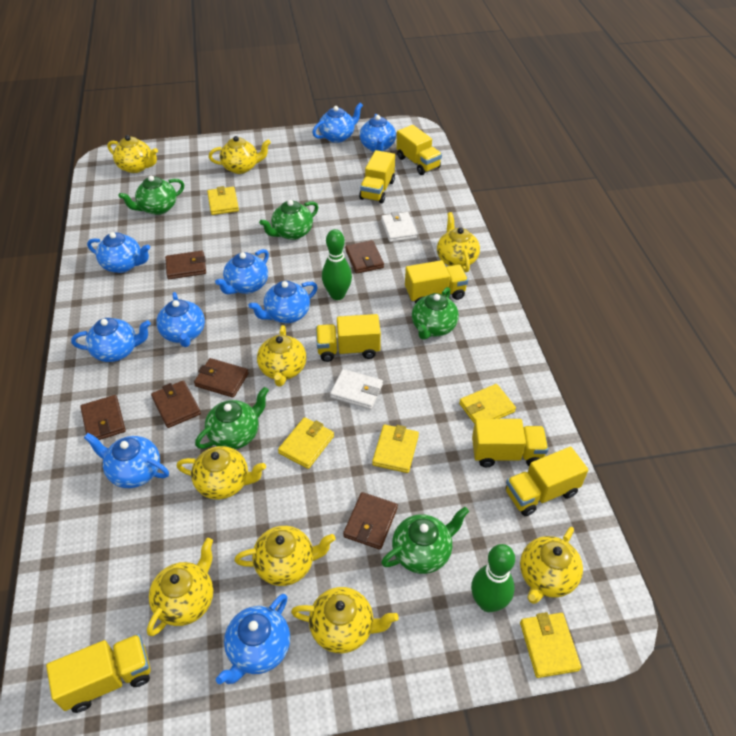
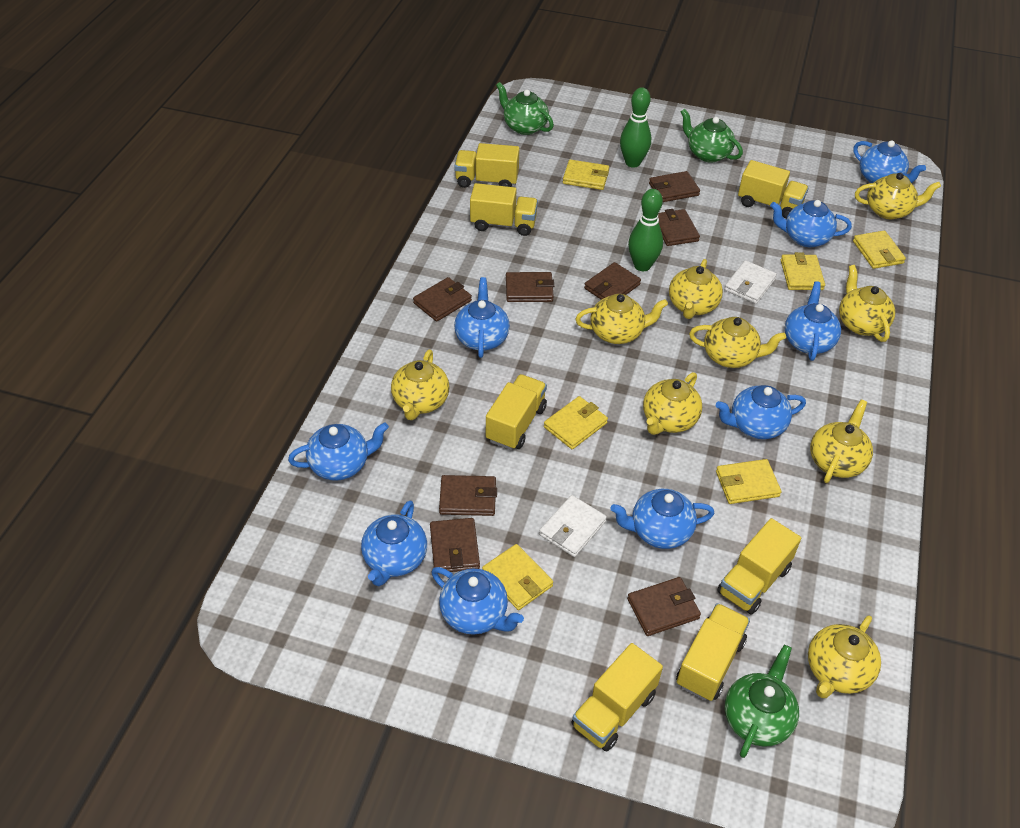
brown wallet: 6 -> 8
green teapot: 5 -> 3
yellow wallet: 5 -> 6

